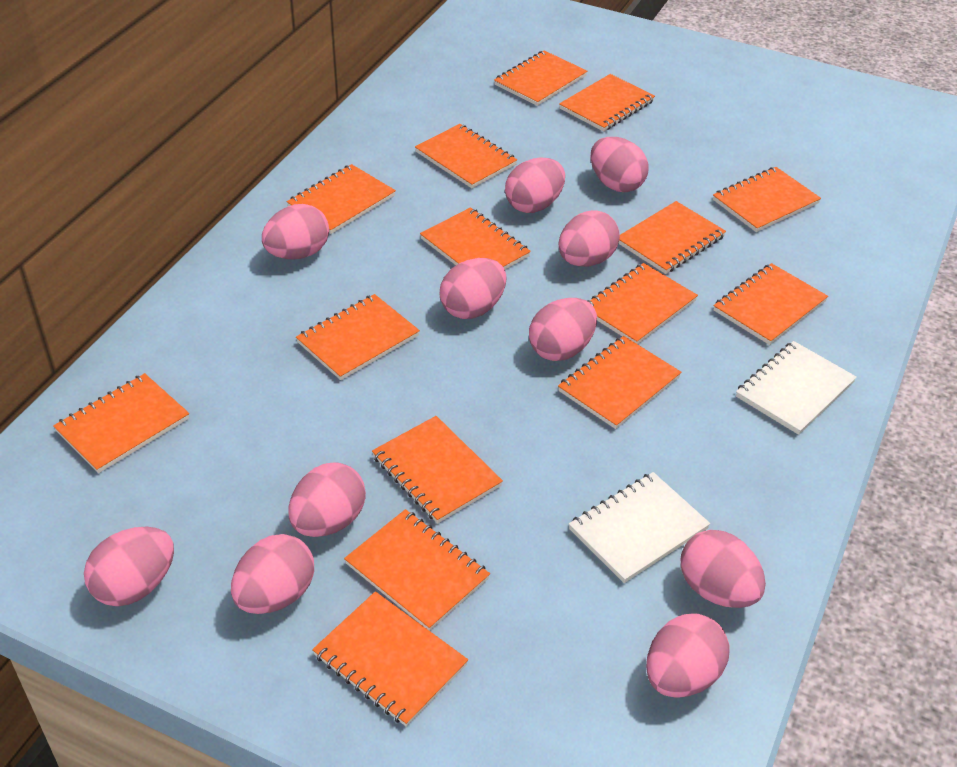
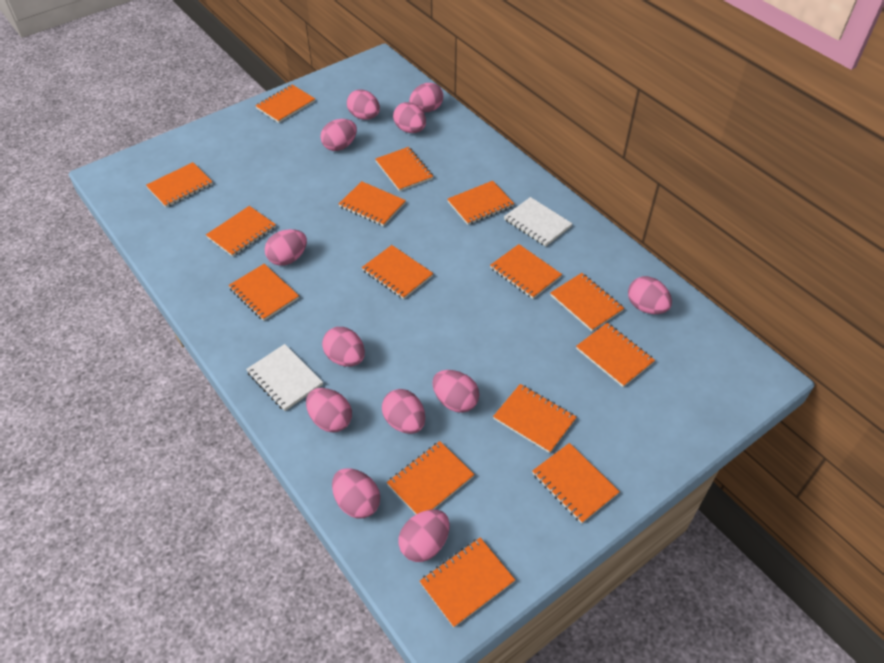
pink egg: 11 -> 12

